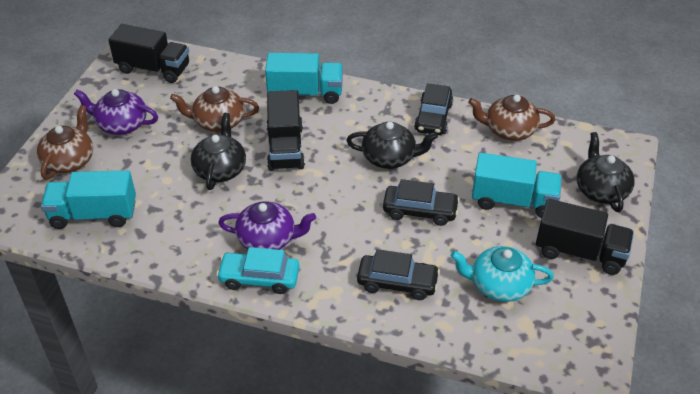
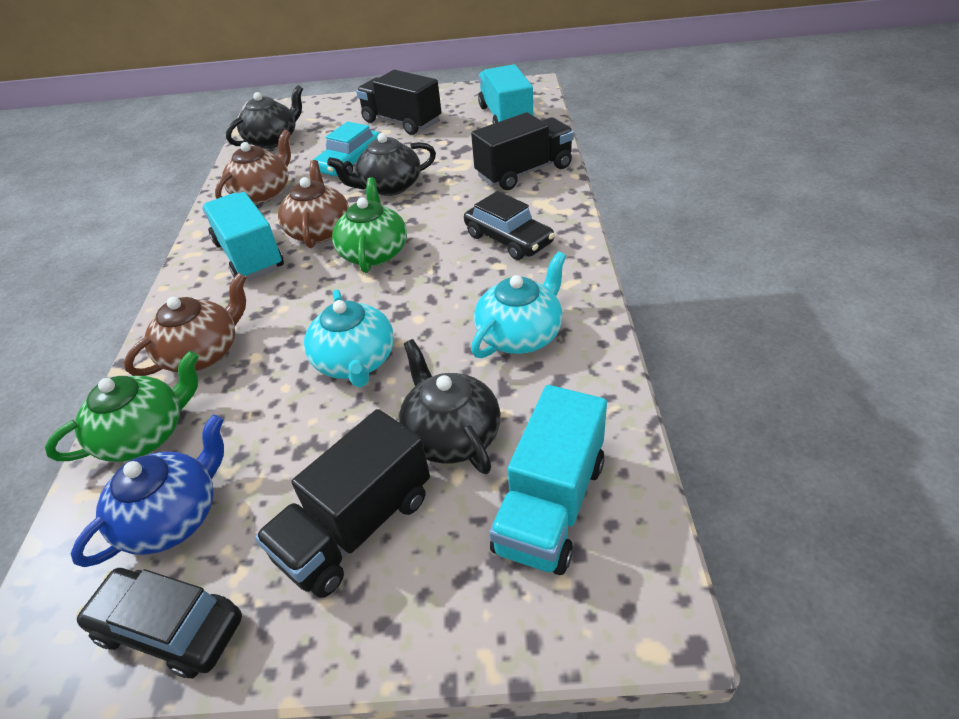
black car: 3 -> 2
blue teapot: 0 -> 1
green teapot: 0 -> 2
purple teapot: 2 -> 0
turquoise teapot: 1 -> 2

